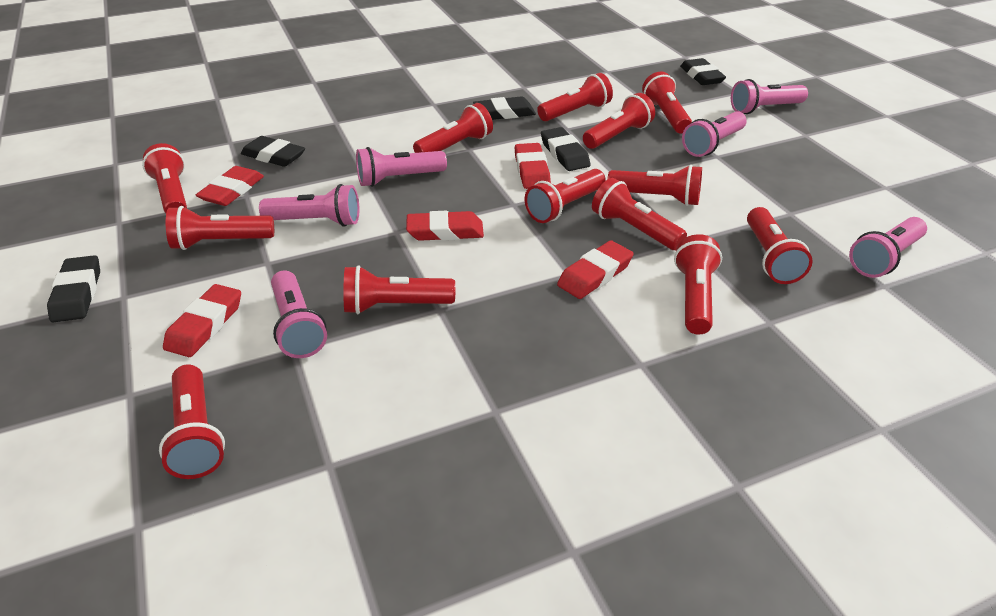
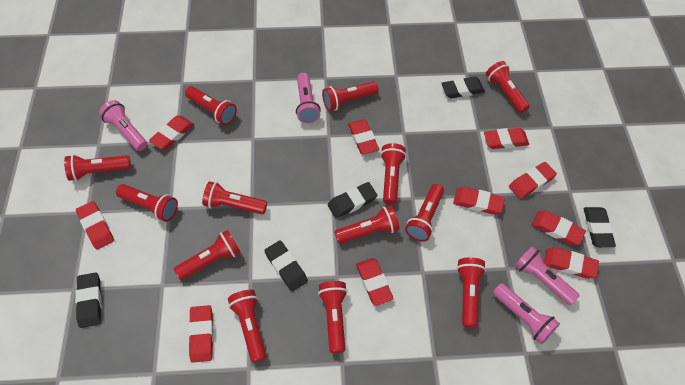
pink flashlight: 6 -> 4
red eraser: 5 -> 10

